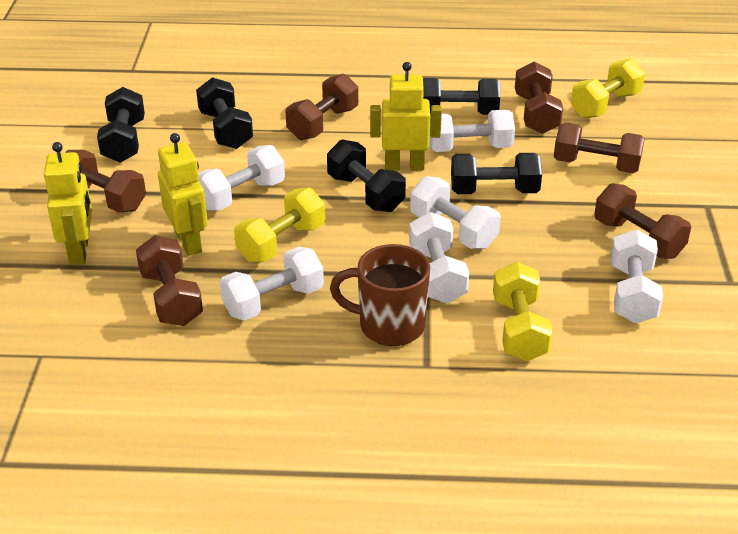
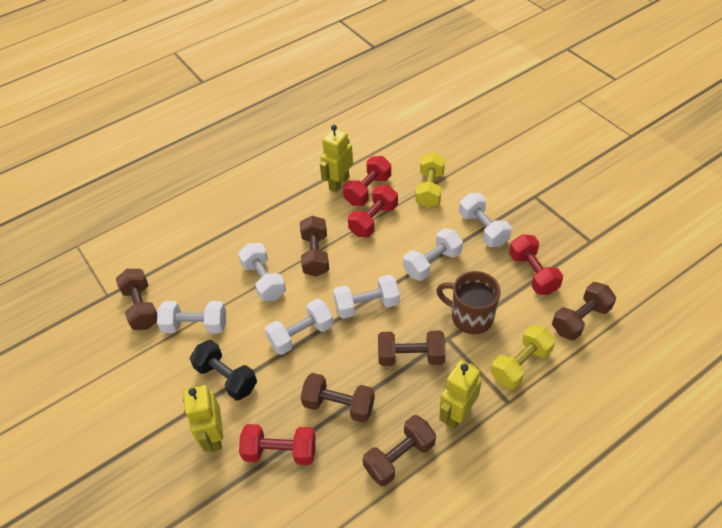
black dumbbell: 5 -> 1
red dumbbell: 0 -> 4
yellow dumbbell: 3 -> 2

